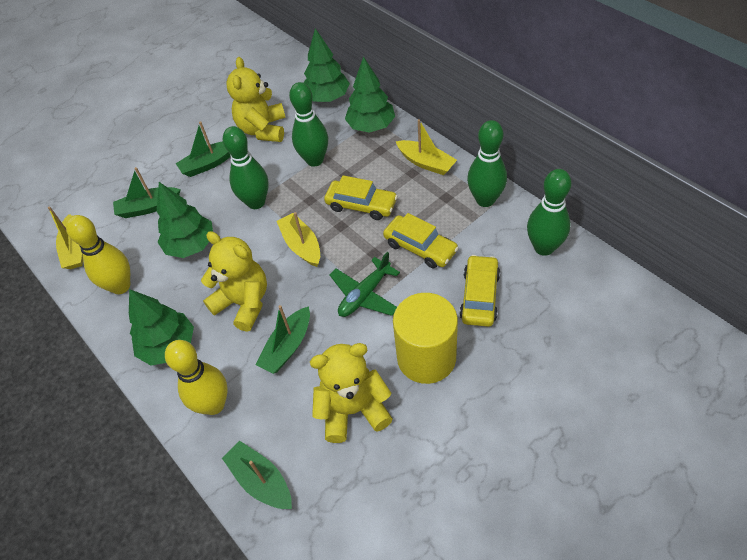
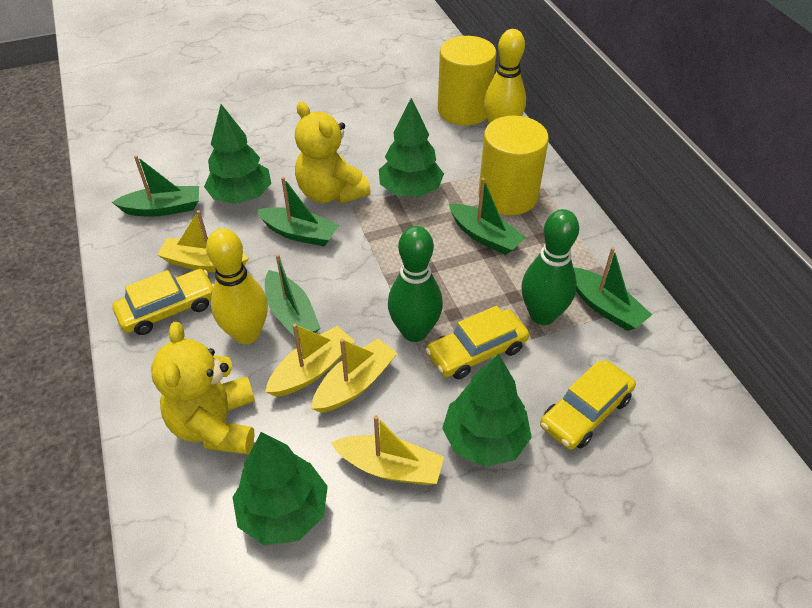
green boat: 4 -> 5
green bowling pin: 4 -> 2
green plane: 1 -> 0
yellow boat: 3 -> 4
yellow cylinder: 1 -> 2
yellow teddy bear: 3 -> 2

